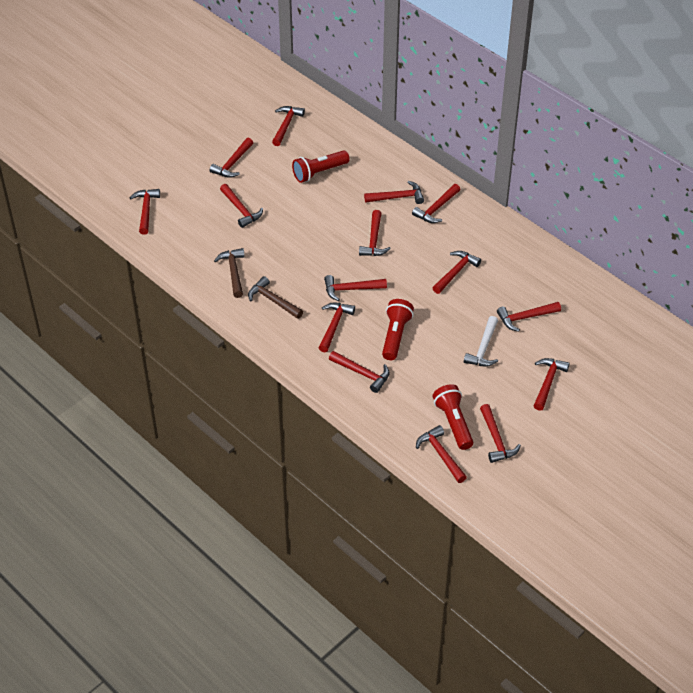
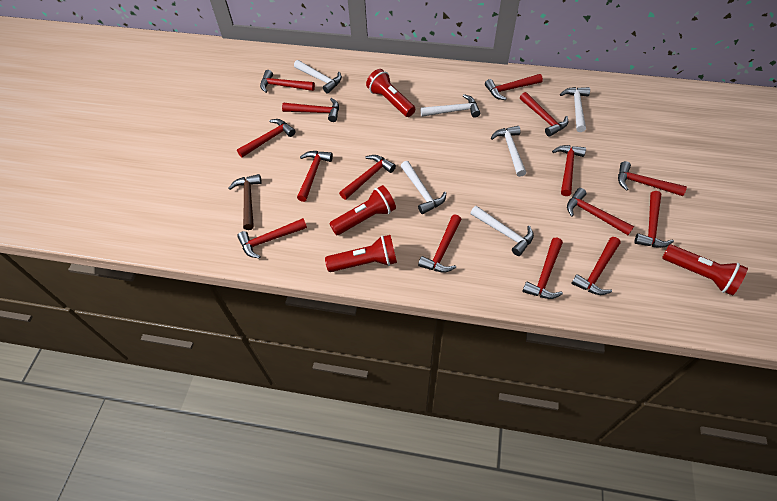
brown hammer: 2 -> 1
red flashlight: 3 -> 4
white hammer: 1 -> 6

